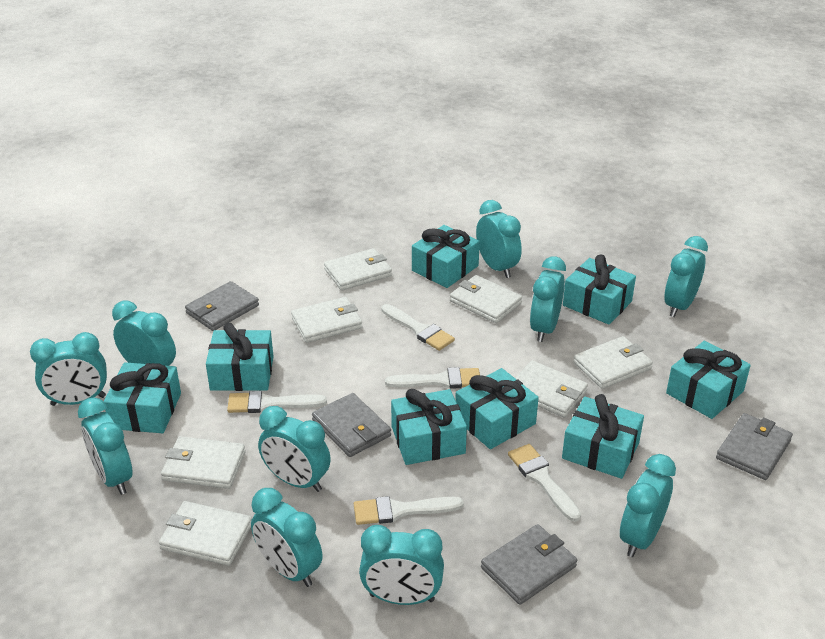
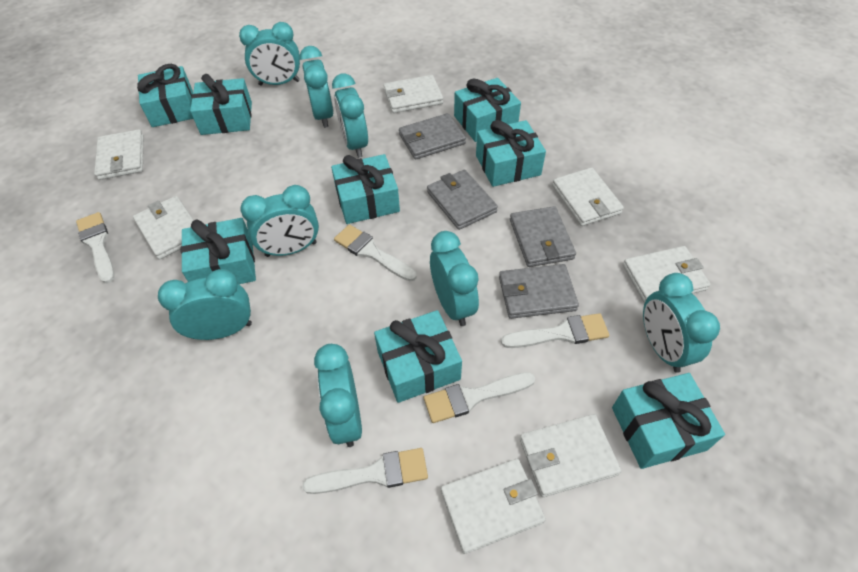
turquoise clock: 10 -> 8

